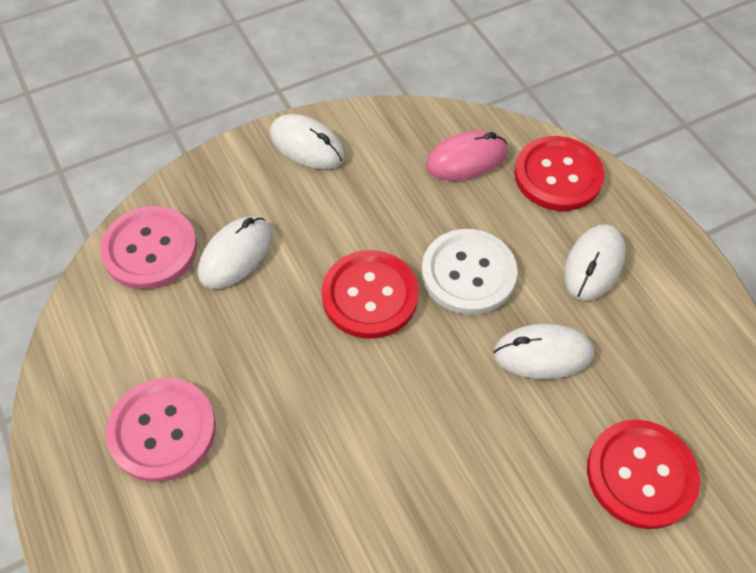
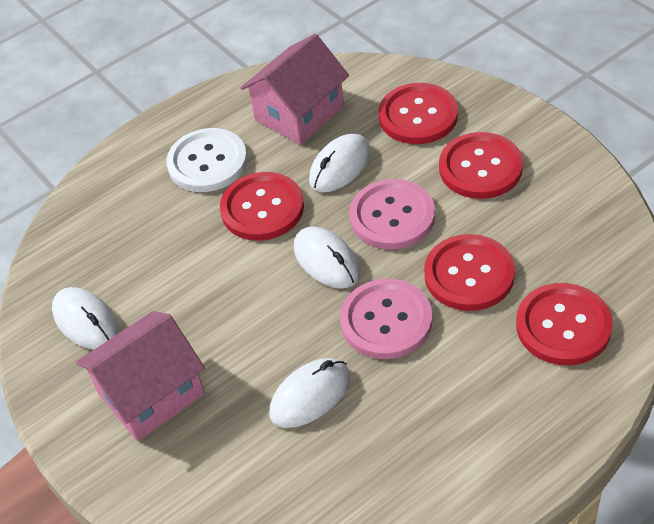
pink house: 0 -> 2
pink mouse: 1 -> 0
red button: 3 -> 5

